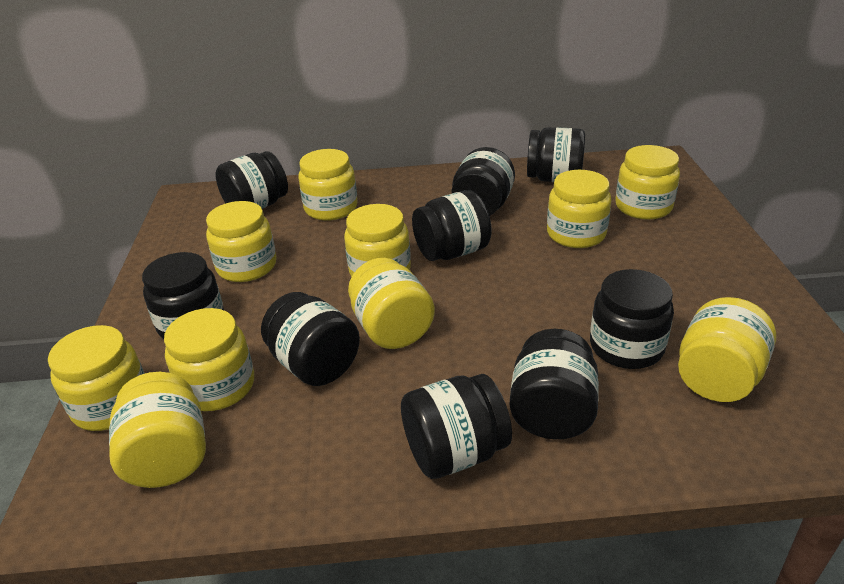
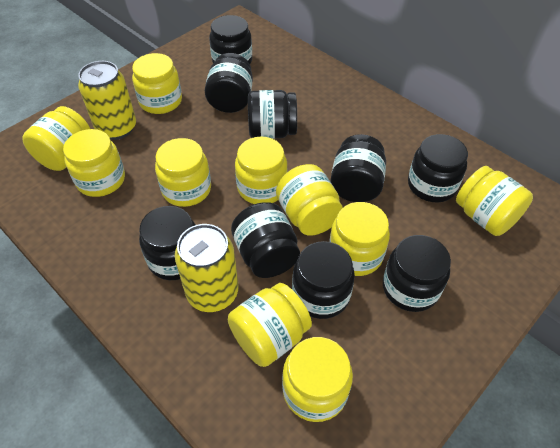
yellow can: 0 -> 2

